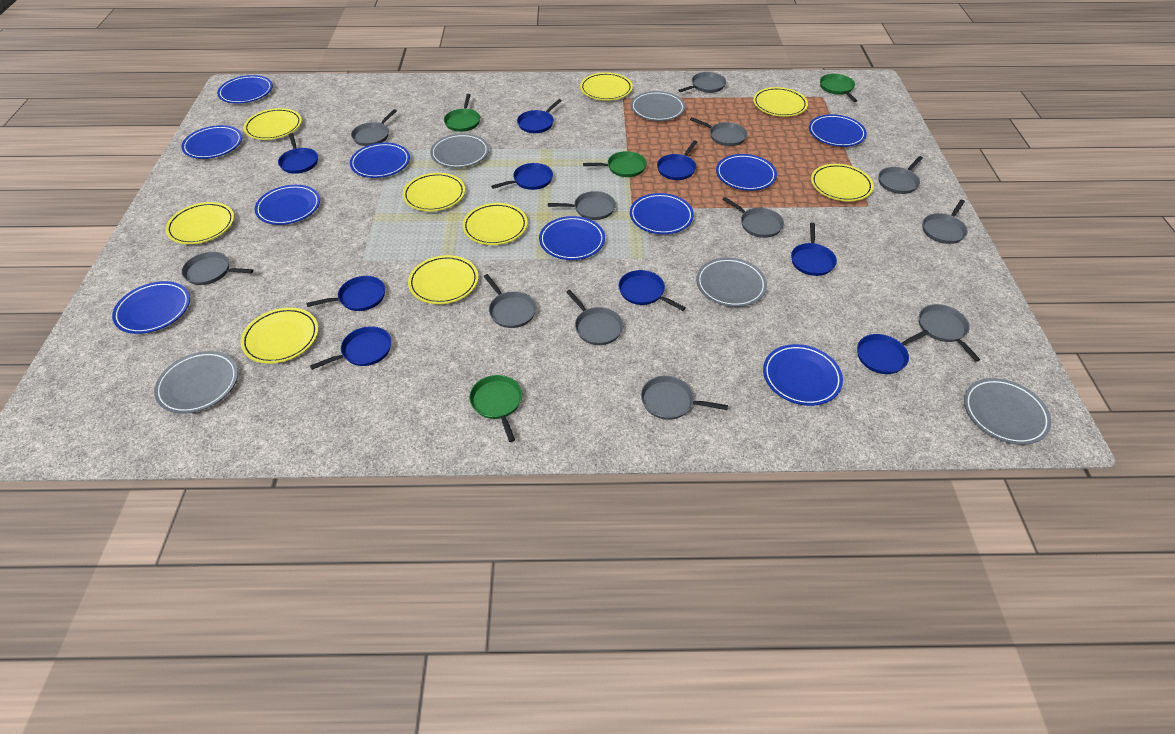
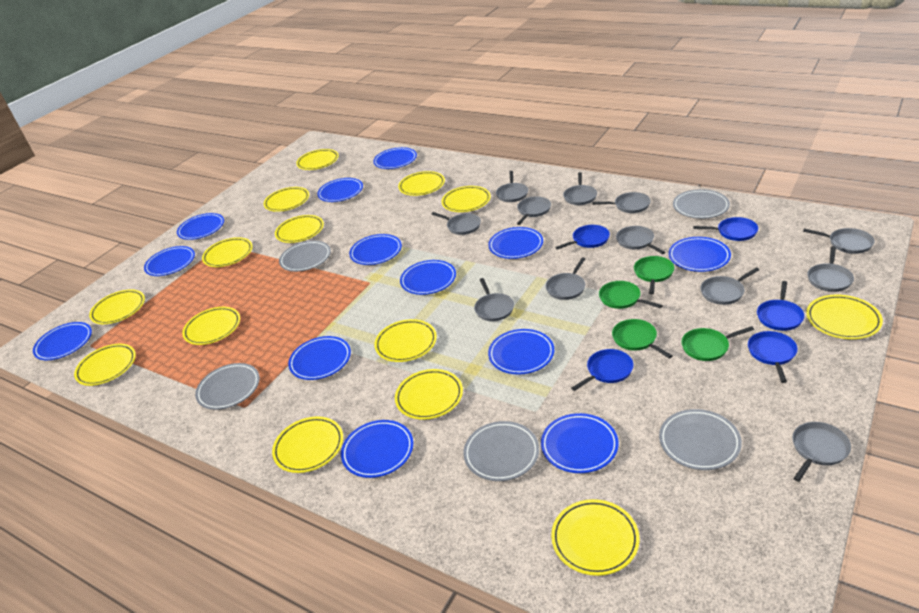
blue pan: 9 -> 5
blue plate: 10 -> 13
yellow plate: 9 -> 14

